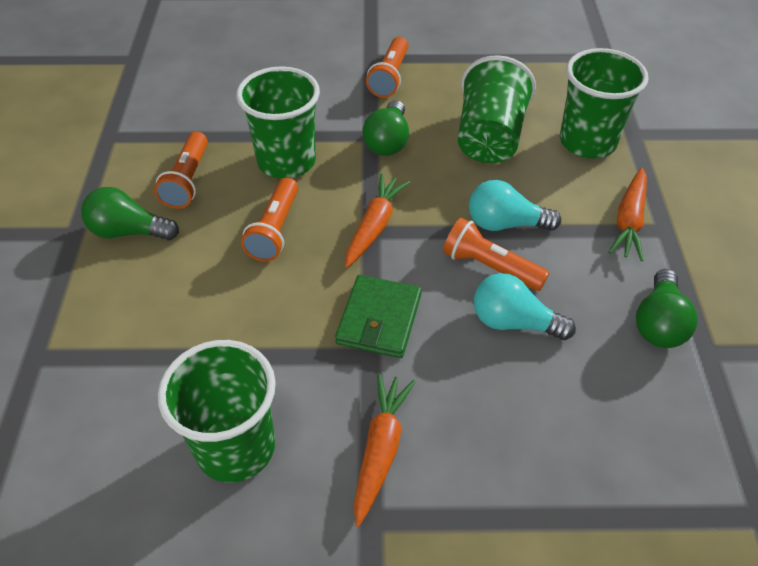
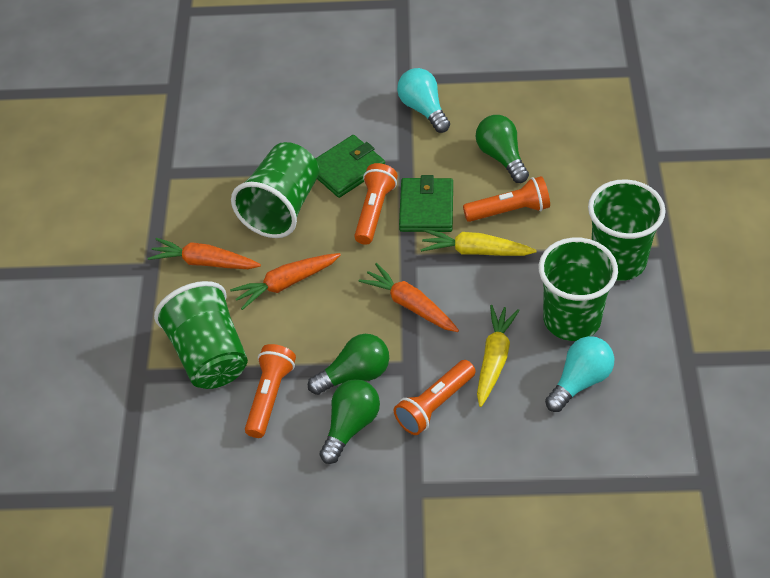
green wallet: 1 -> 2
yellow carrot: 0 -> 2

